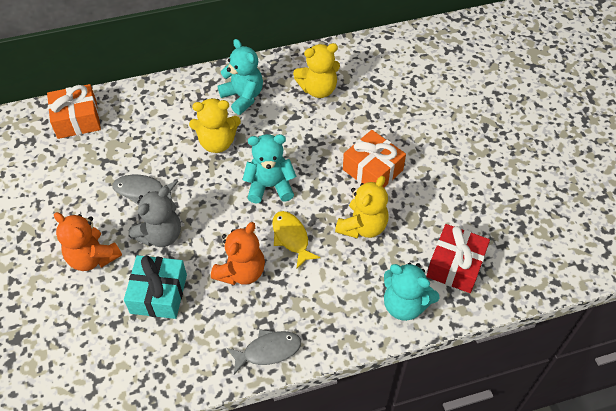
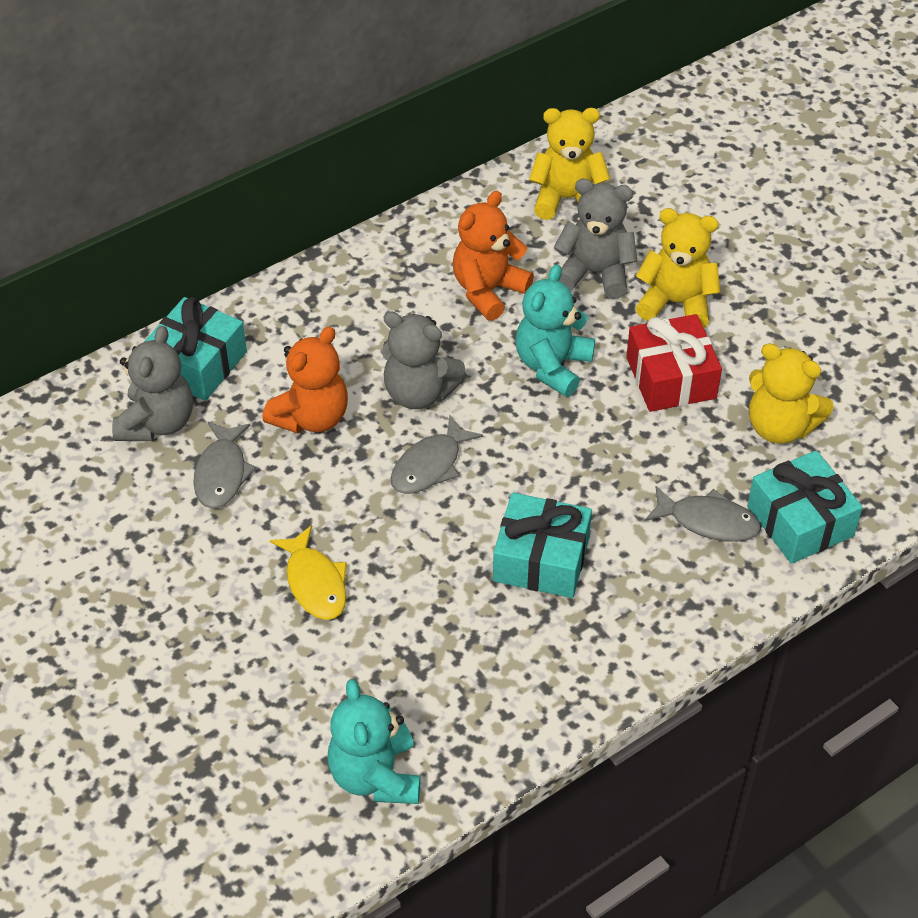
grey fish: 2 -> 3
grey teddy bear: 1 -> 3
orange gift: 2 -> 0
turquoise gift: 1 -> 3
turquoise teddy bear: 3 -> 2

